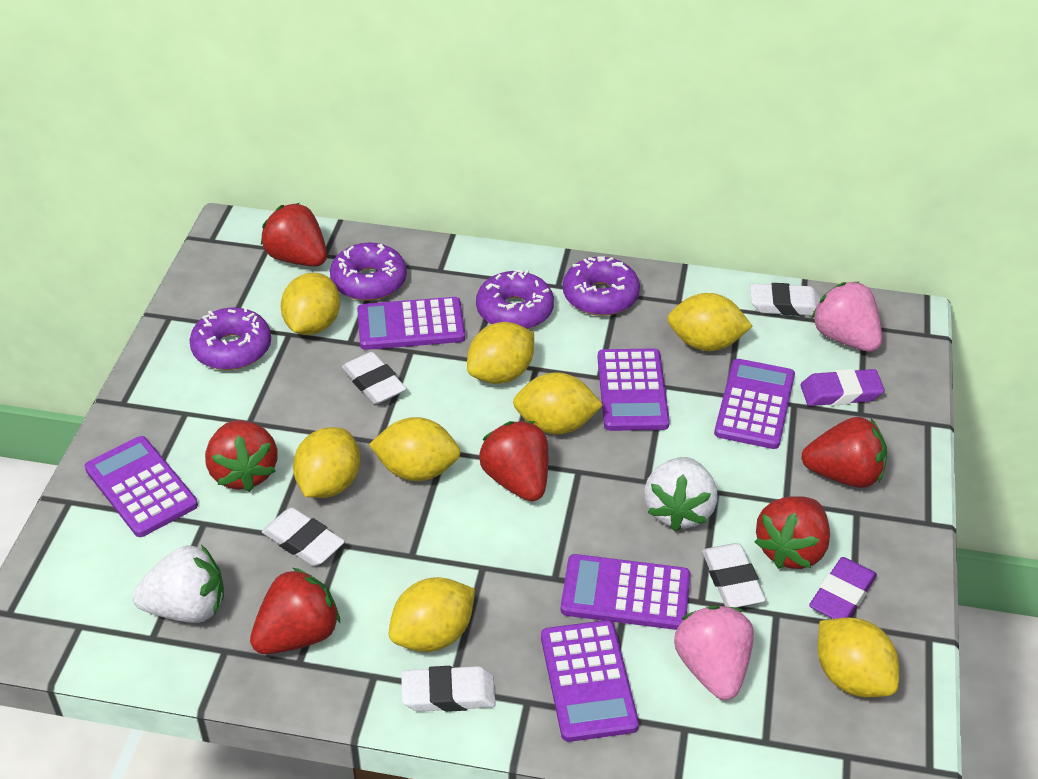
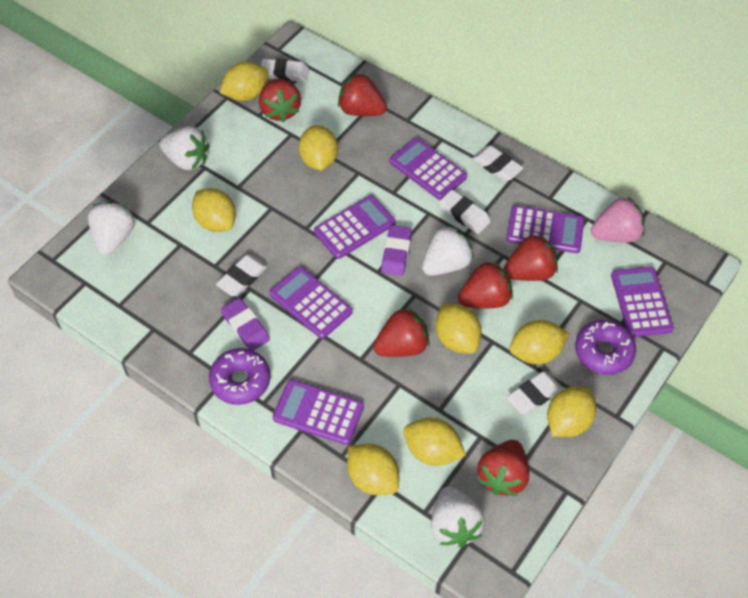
pink strawberry: 2 -> 1
purple donut: 4 -> 2
white strawberry: 2 -> 4

